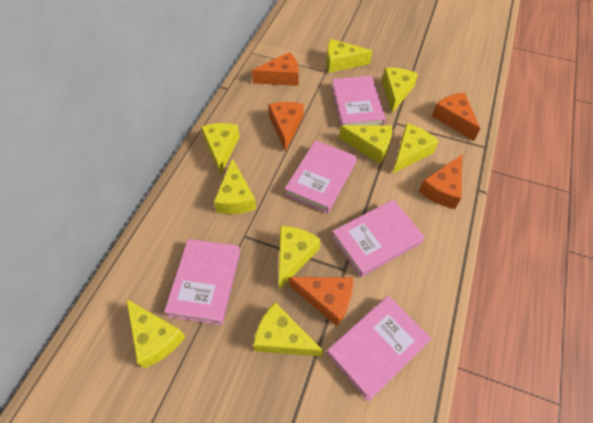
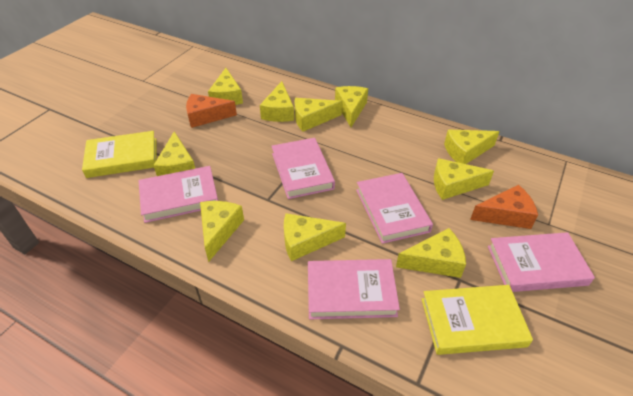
orange cheese: 5 -> 2
yellow book: 0 -> 2
yellow cheese: 9 -> 10

